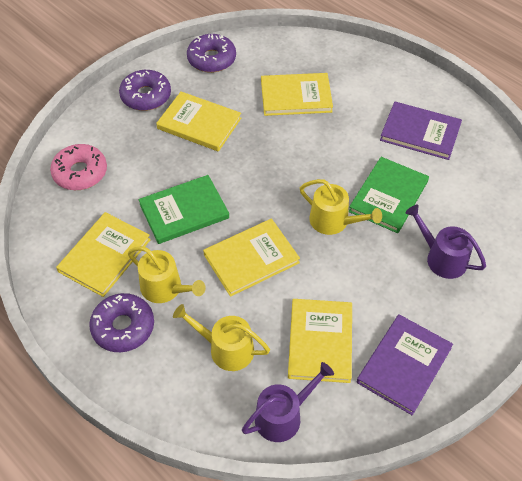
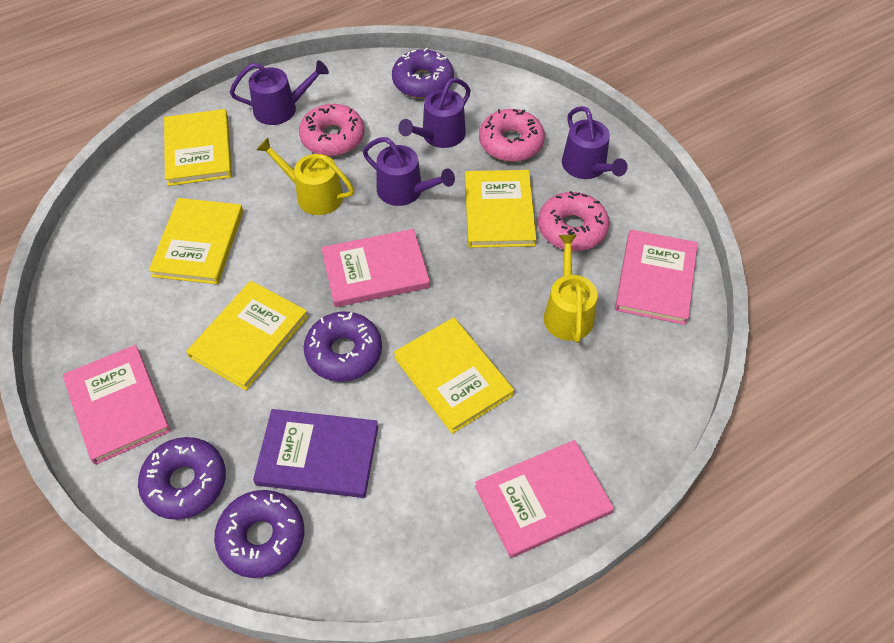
green book: 2 -> 0
pink book: 0 -> 4
pink donut: 1 -> 3
purple book: 2 -> 1
purple donut: 3 -> 4
purple watering can: 2 -> 4
yellow watering can: 3 -> 2

